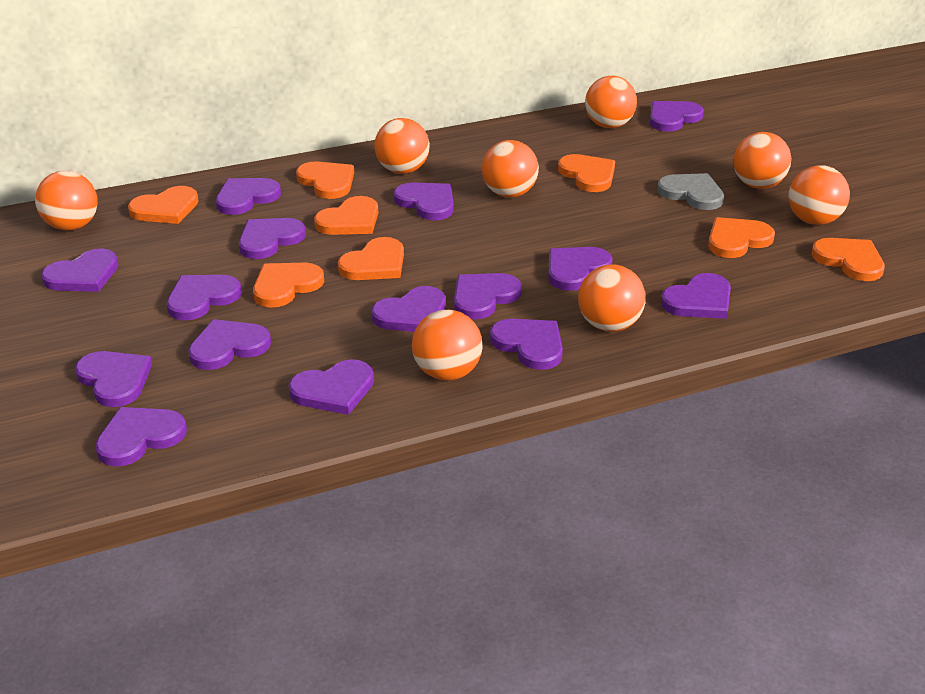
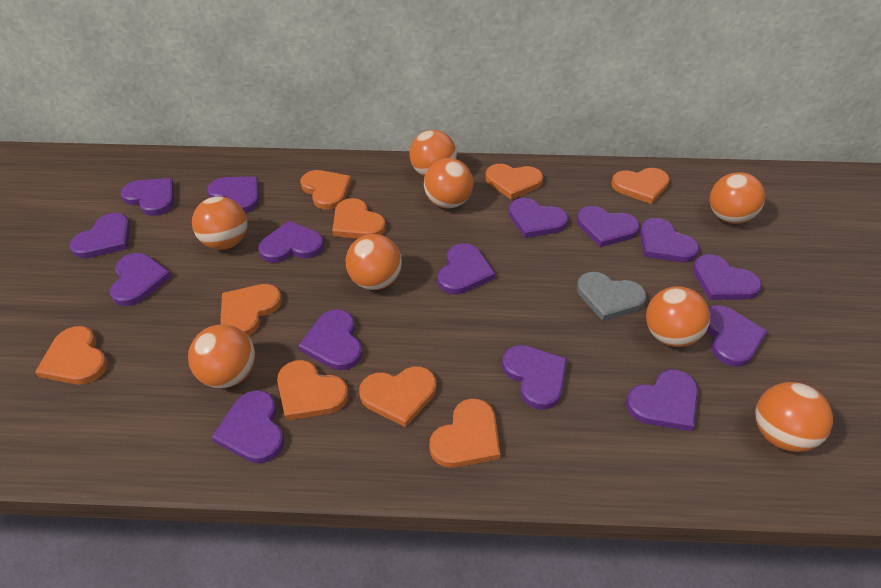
orange heart: 8 -> 9

